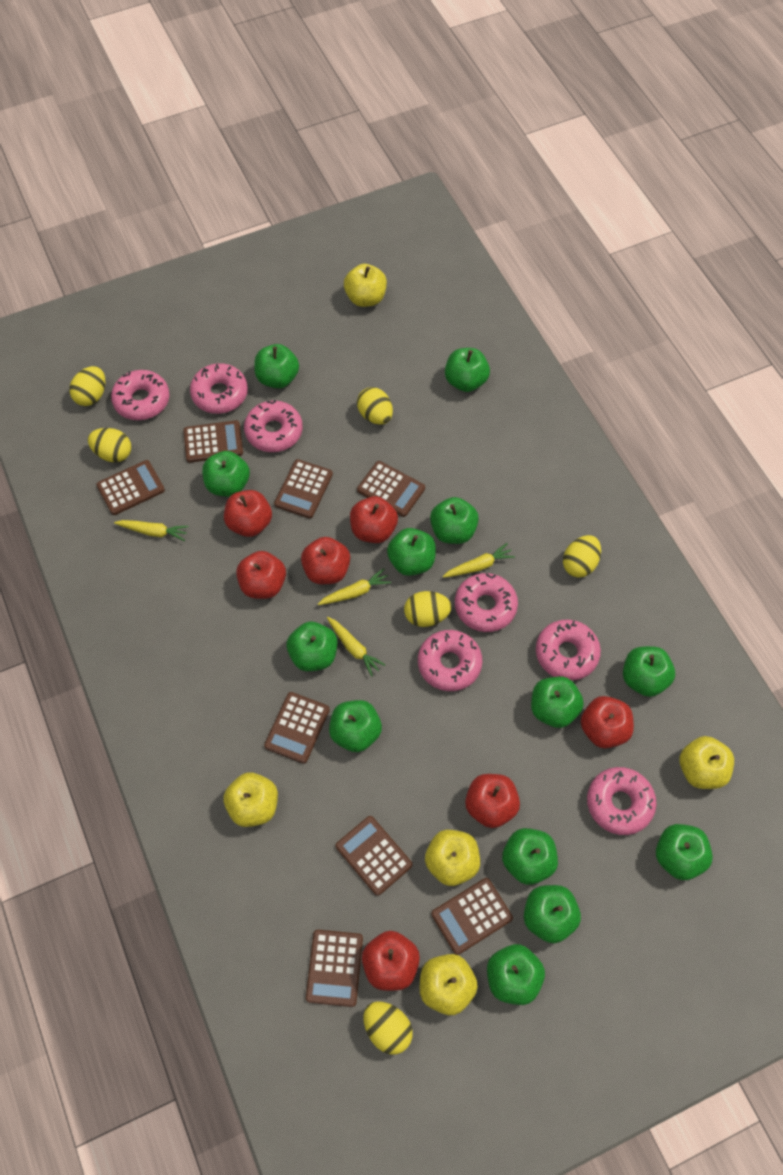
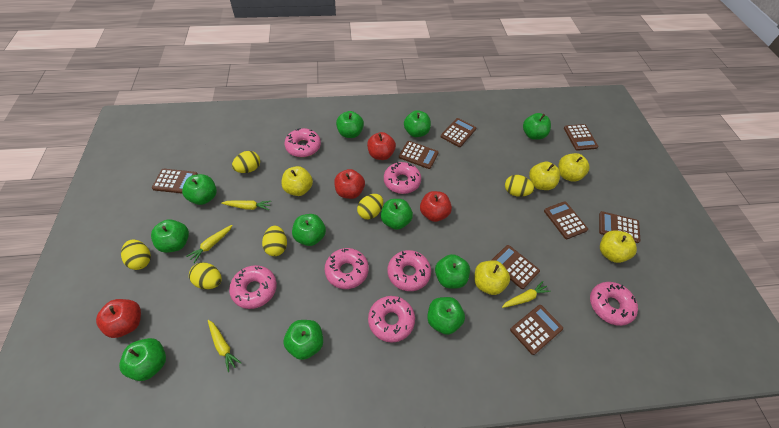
green apple: 13 -> 11
red apple: 7 -> 4

